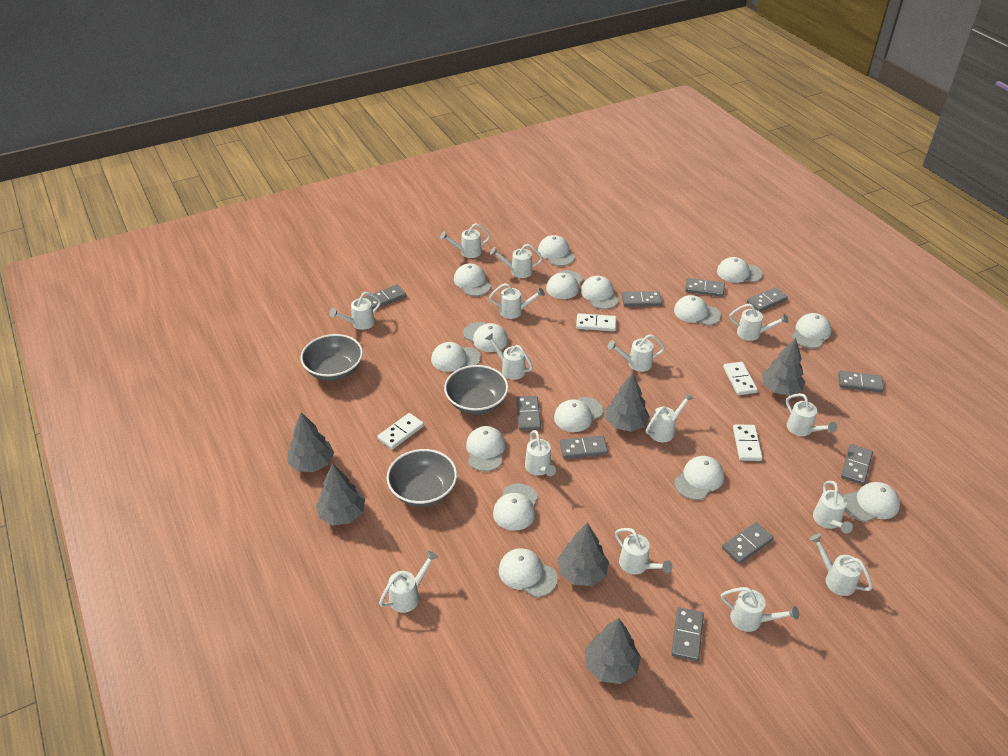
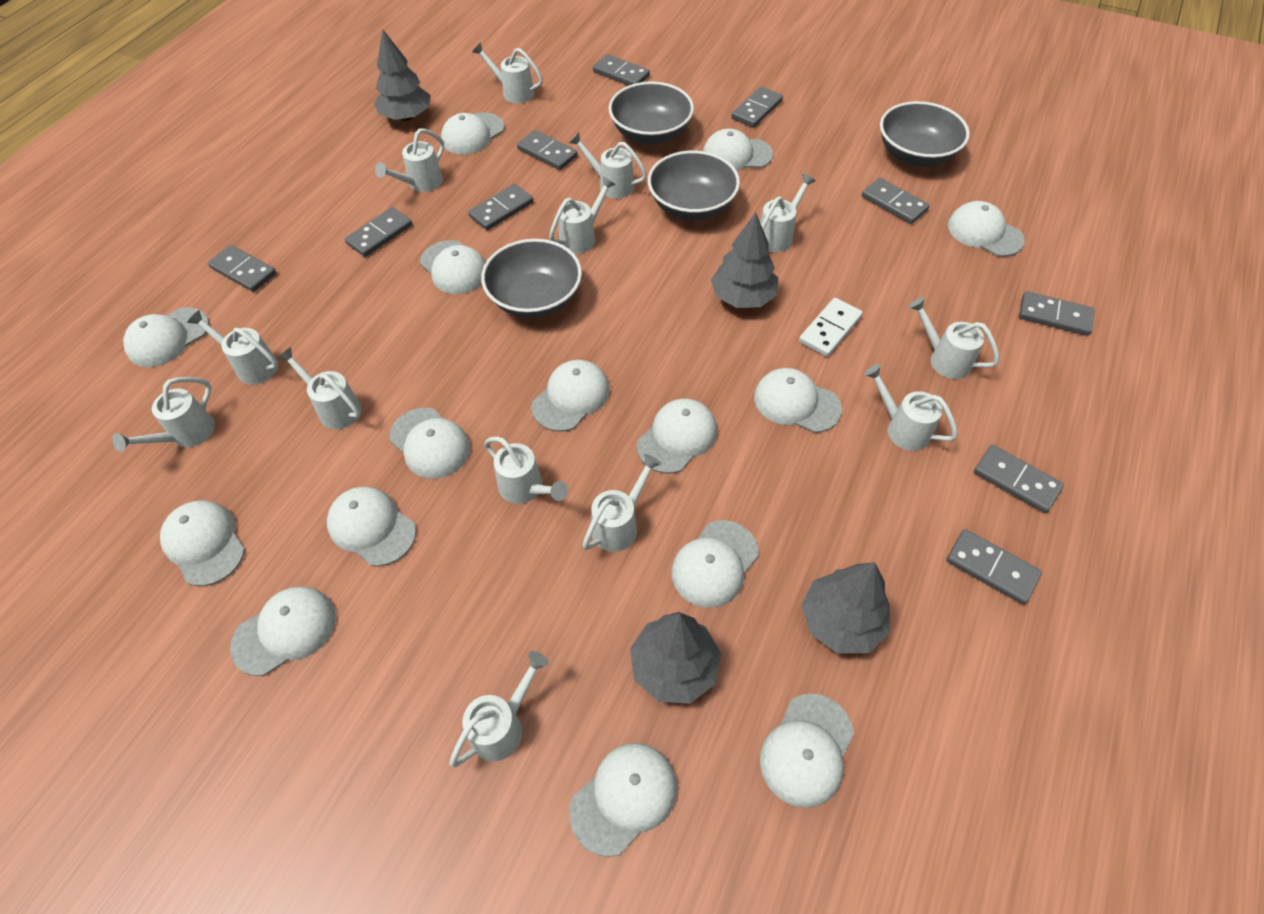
grey bowl: 3 -> 4
grey tree: 6 -> 4
white domino: 4 -> 1
white watering can: 15 -> 13

